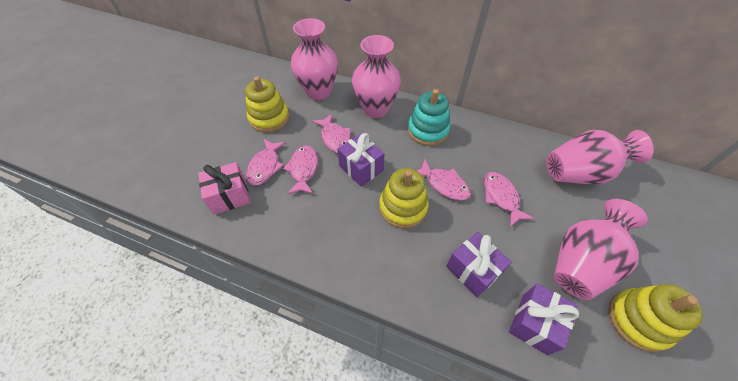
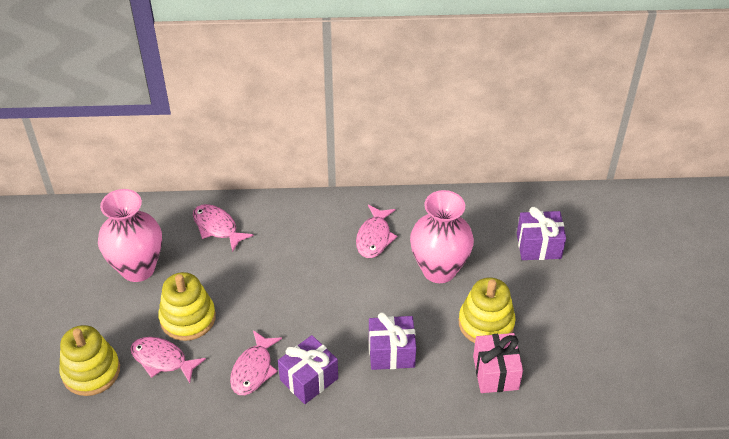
pink fish: 5 -> 4
pink vase: 4 -> 2
turquoise stacking toy: 1 -> 0

